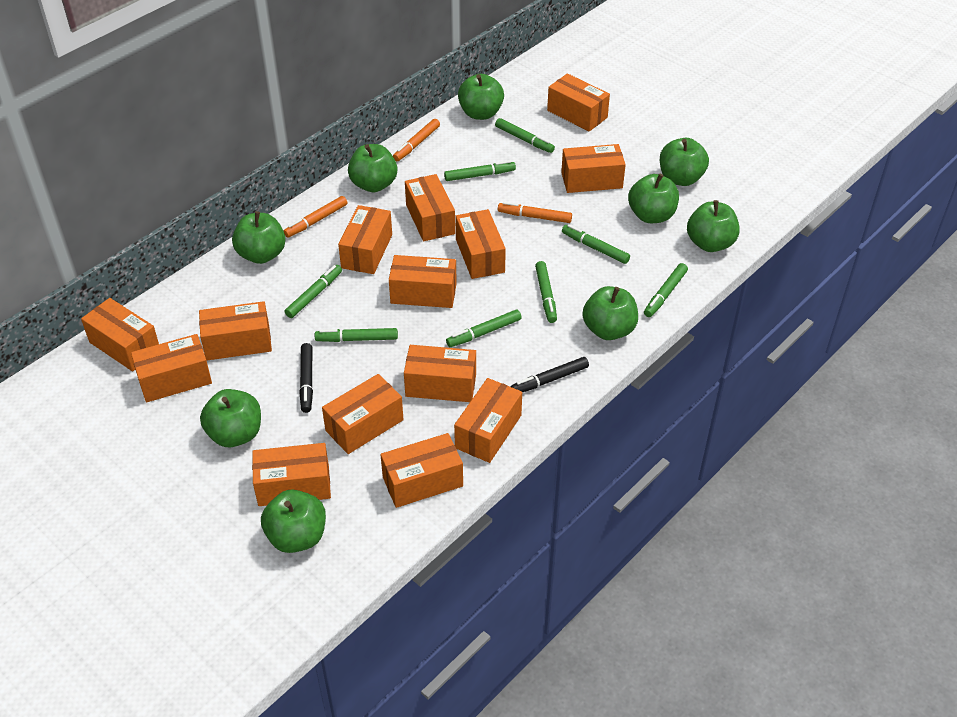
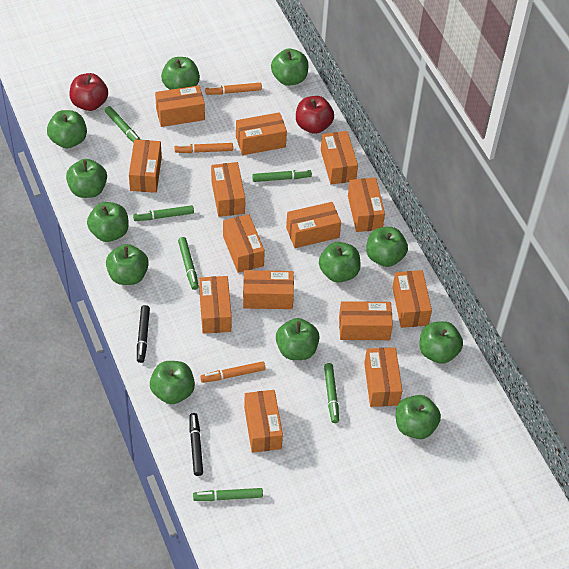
green apple: 9 -> 12
green marker: 8 -> 6
red apple: 0 -> 2

